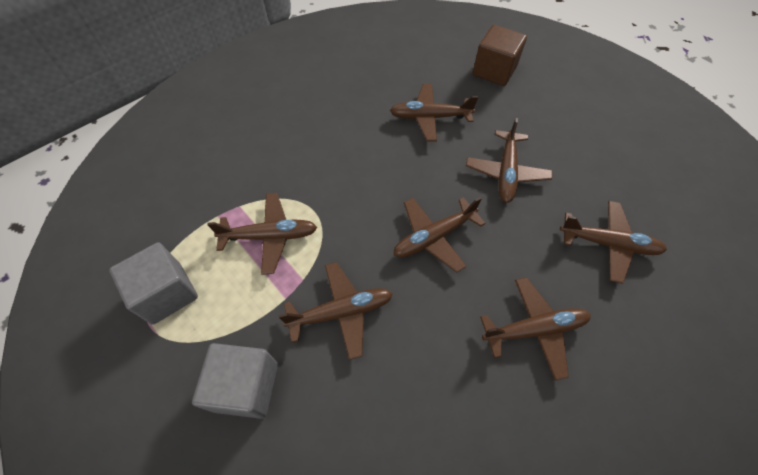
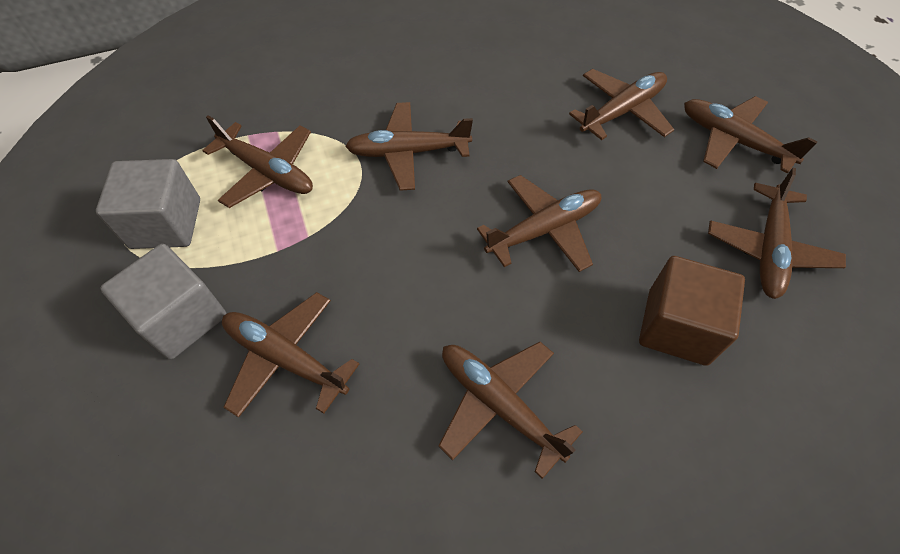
brown plane: 7 -> 8

